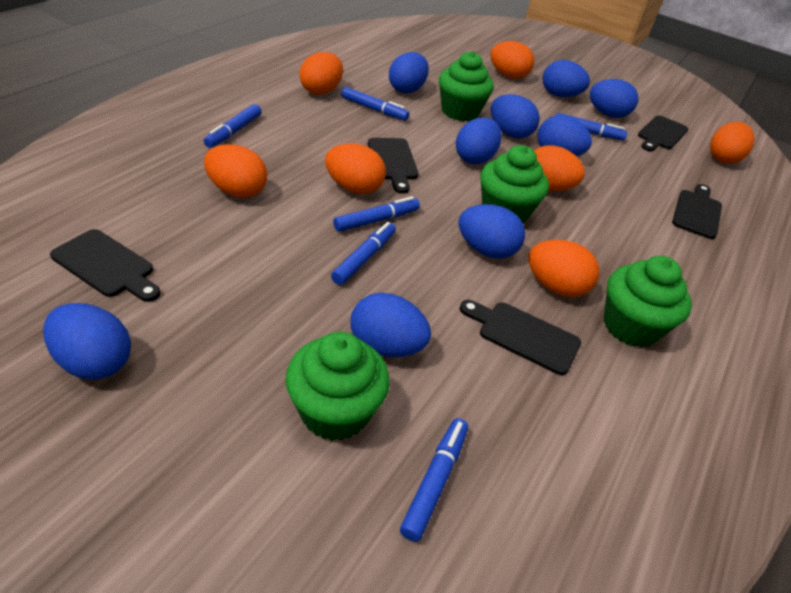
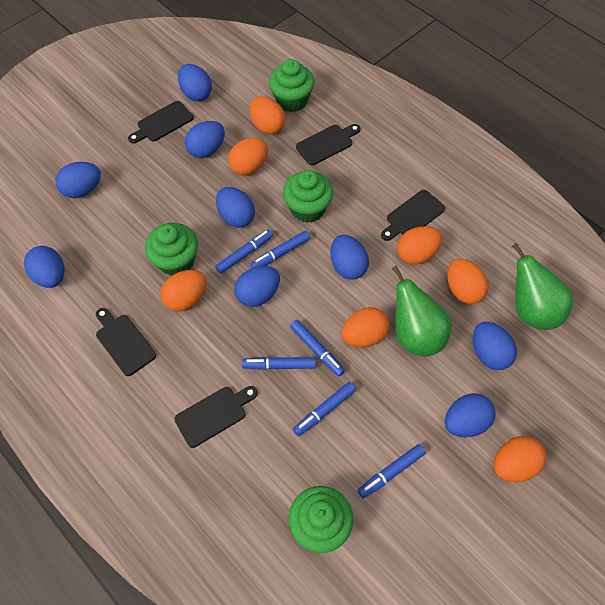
green pear: 0 -> 2

